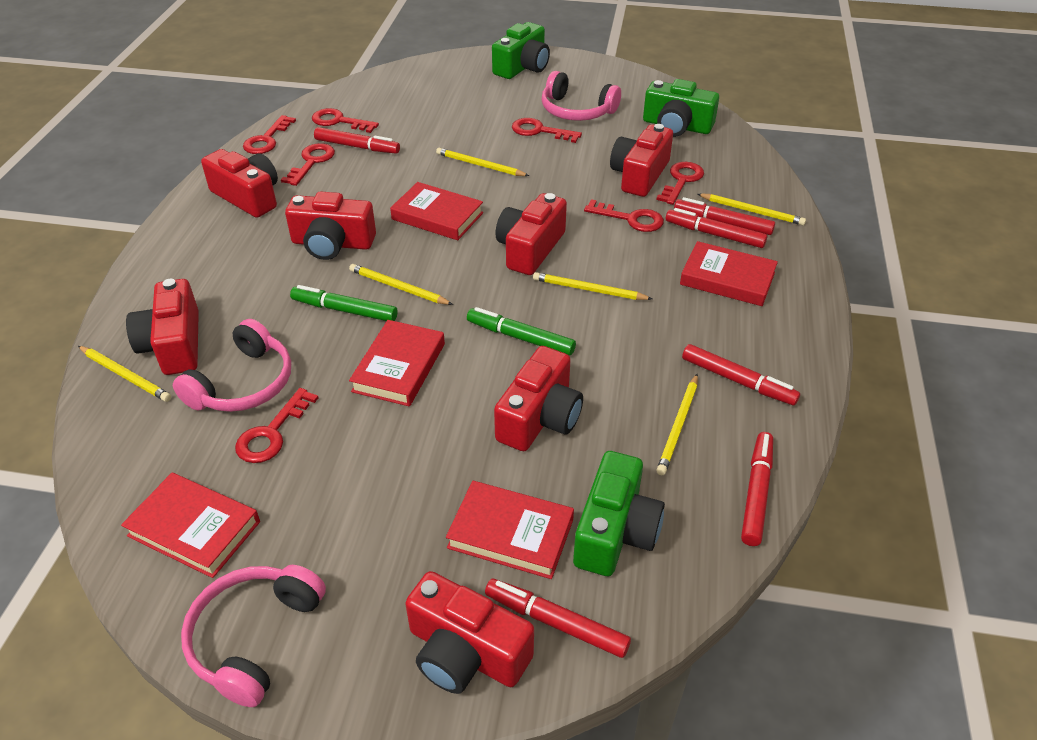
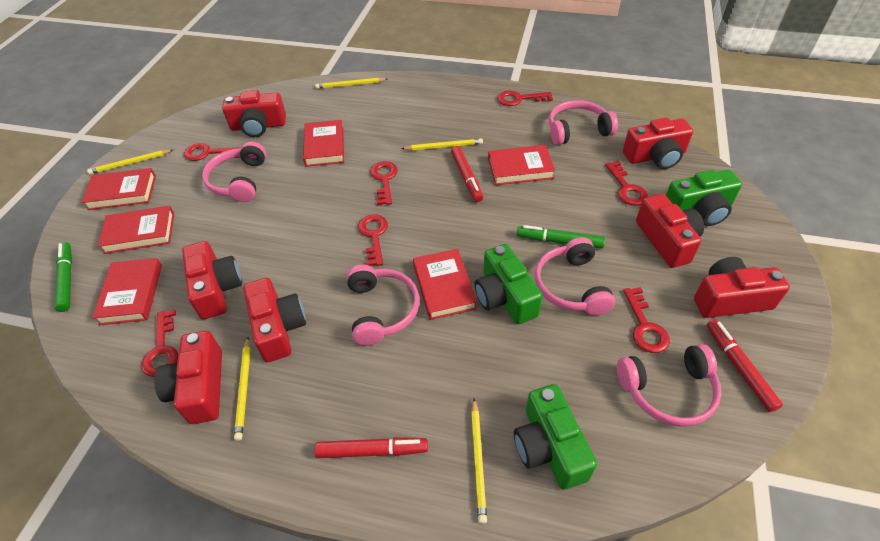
pink headphones: 3 -> 5
red book: 5 -> 6
red marker: 6 -> 3
yellow pencil: 6 -> 5

